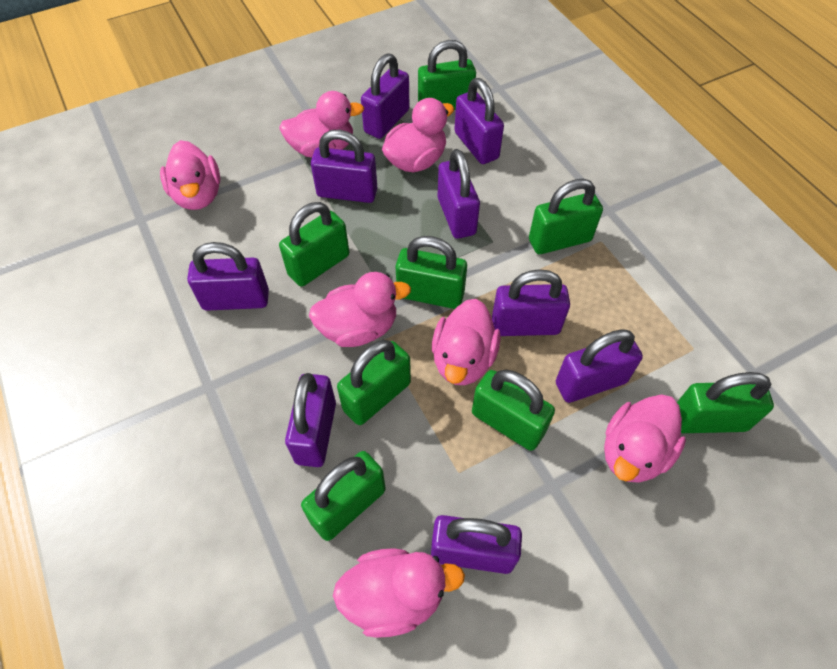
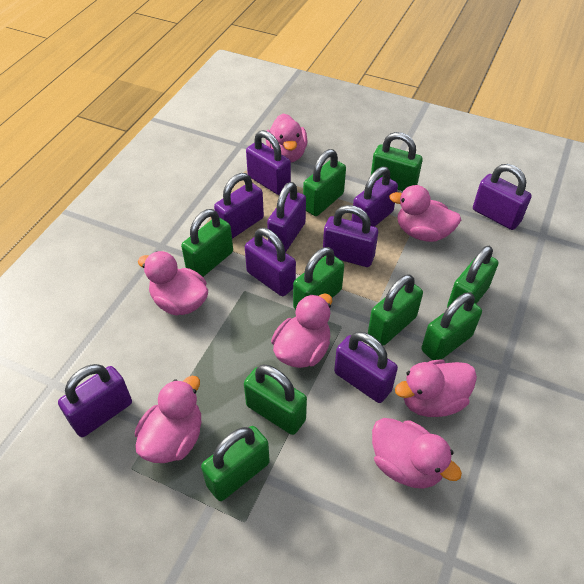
green padlock: 8 -> 9

